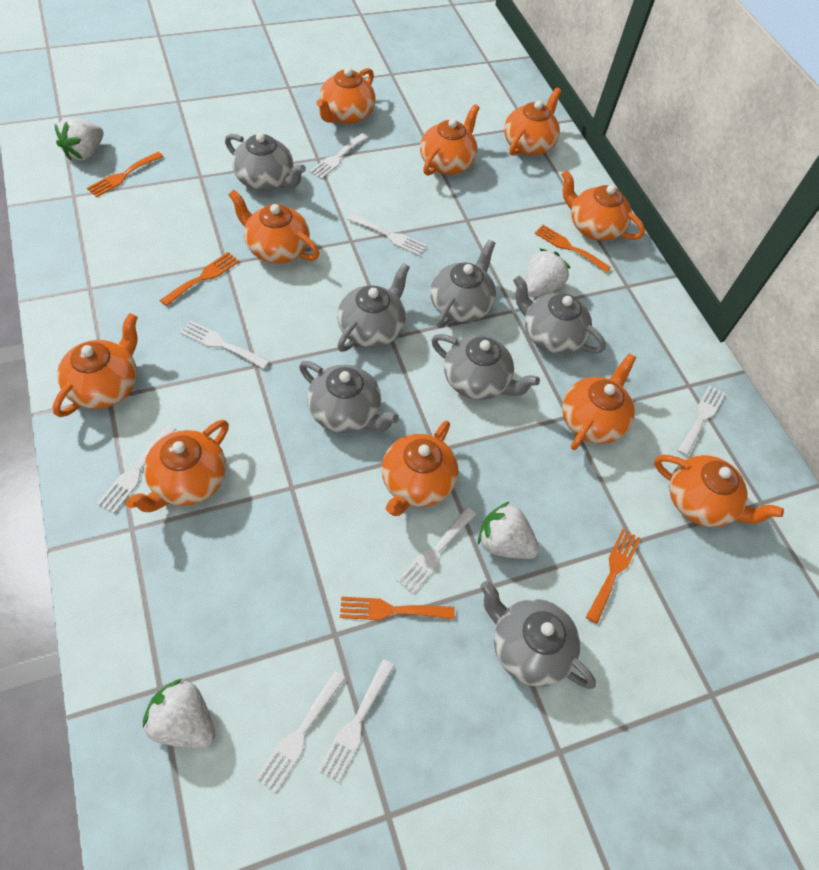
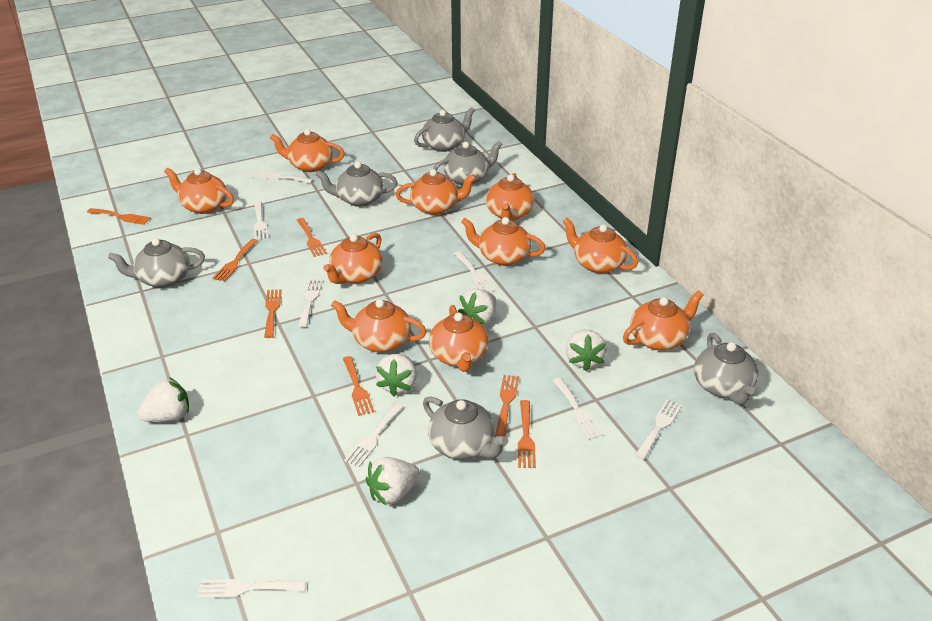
grey teapot: 7 -> 6
orange fork: 5 -> 7
white strawberry: 4 -> 5

